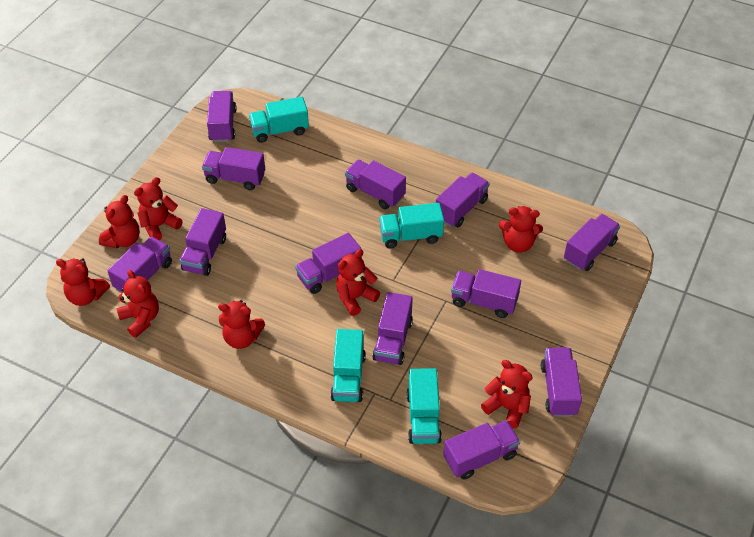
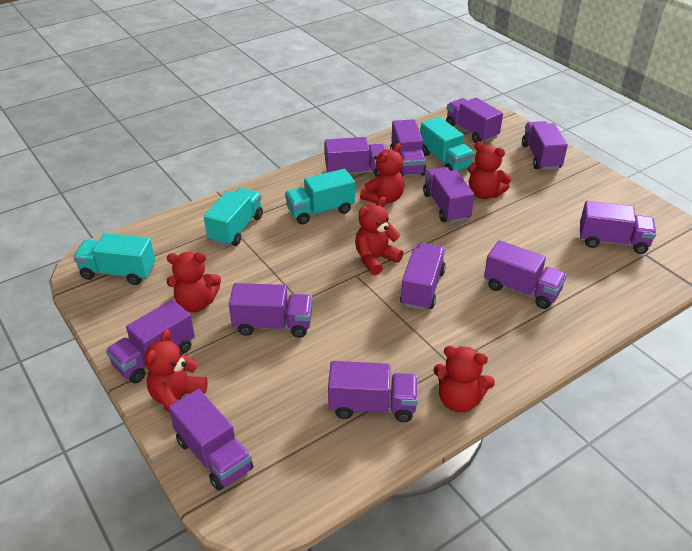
red teddy bear: 8 -> 6

